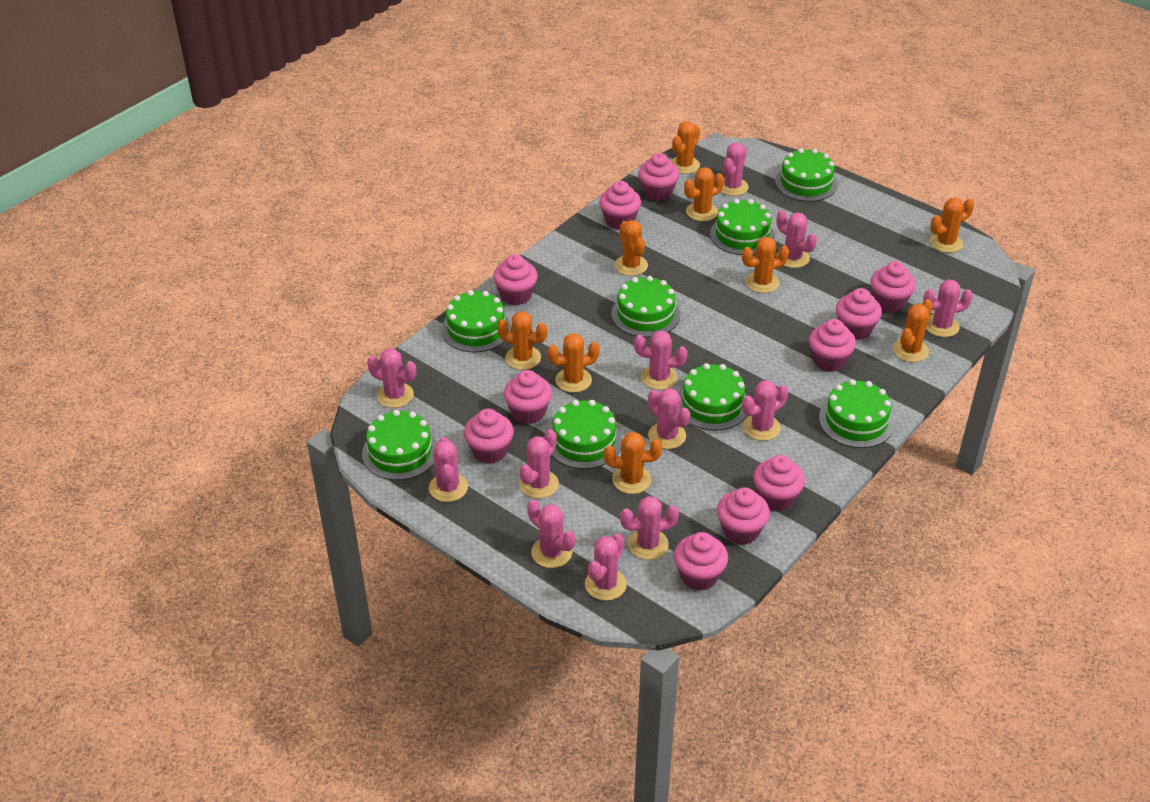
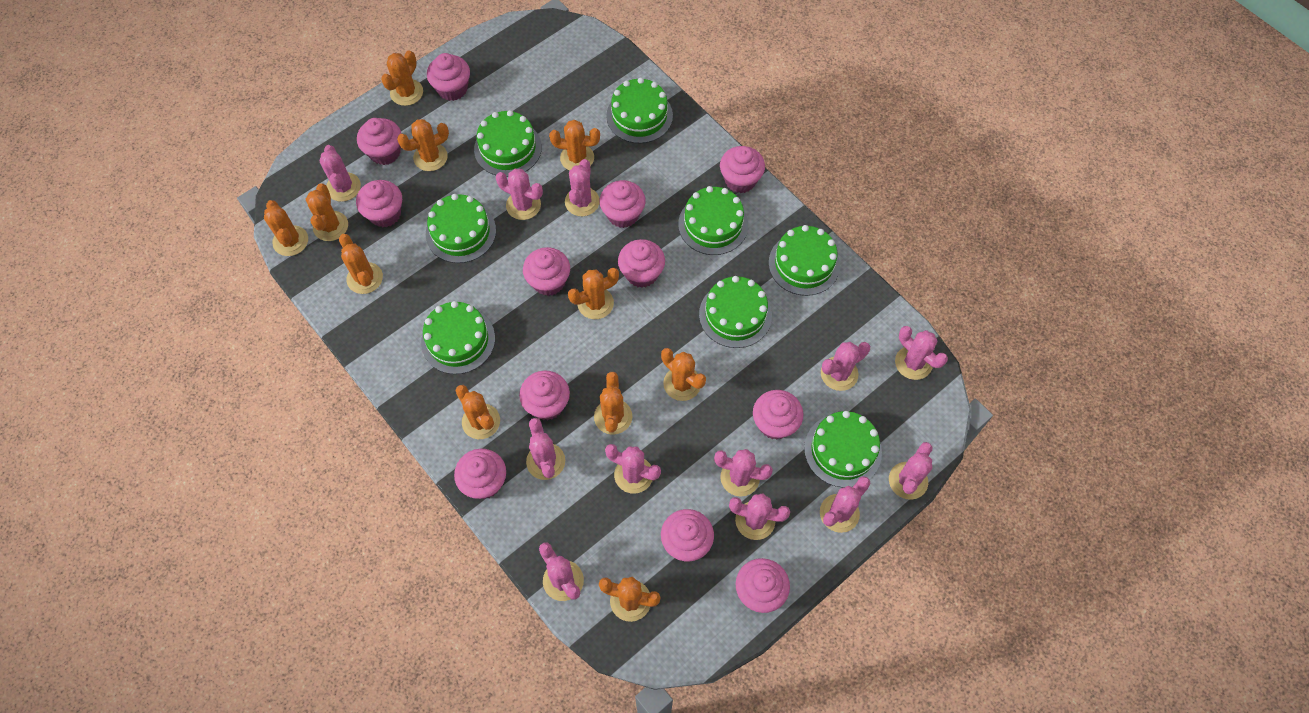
orange cactus: 9 -> 11
pink cupcake: 11 -> 12

